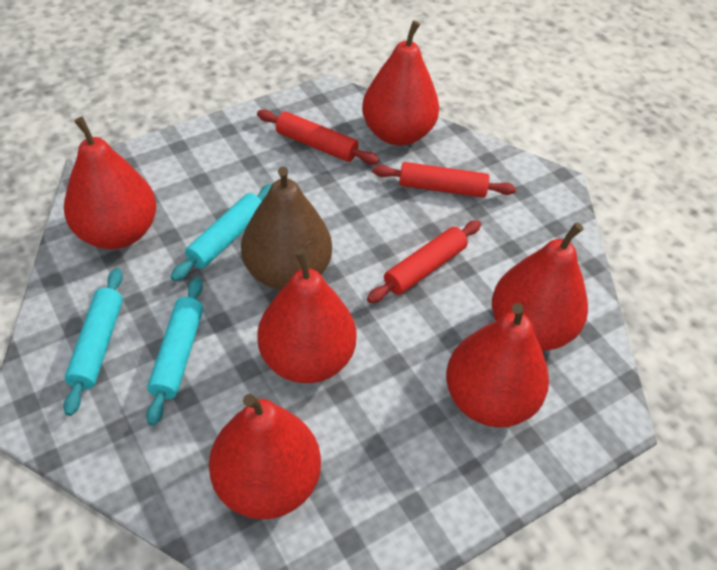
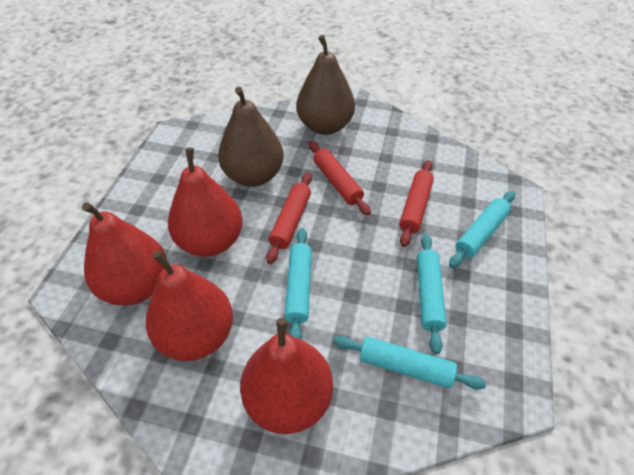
brown pear: 1 -> 2
red pear: 6 -> 4
turquoise rolling pin: 3 -> 4

